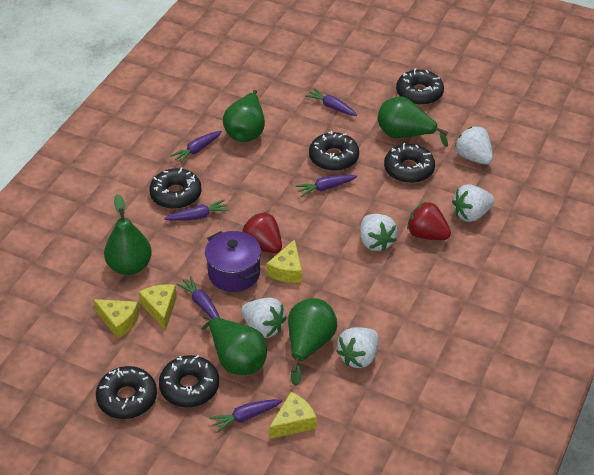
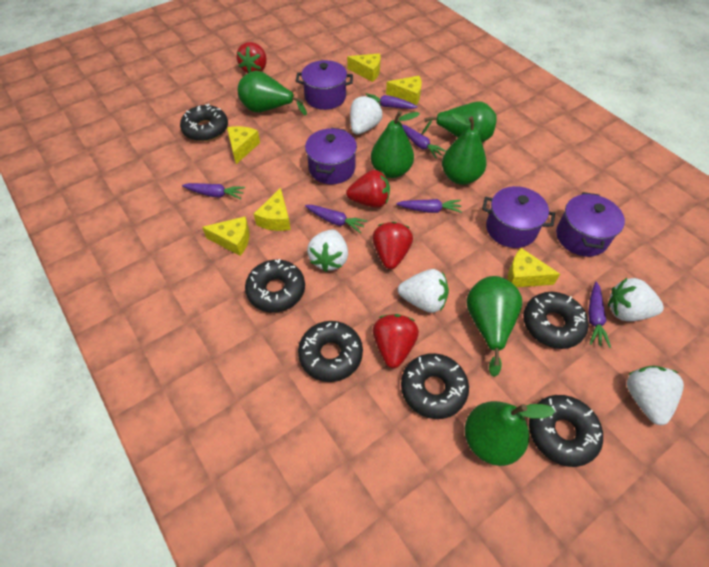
green pear: 5 -> 6
purple pot: 1 -> 4
red strawberry: 2 -> 4
yellow cheese: 4 -> 6

